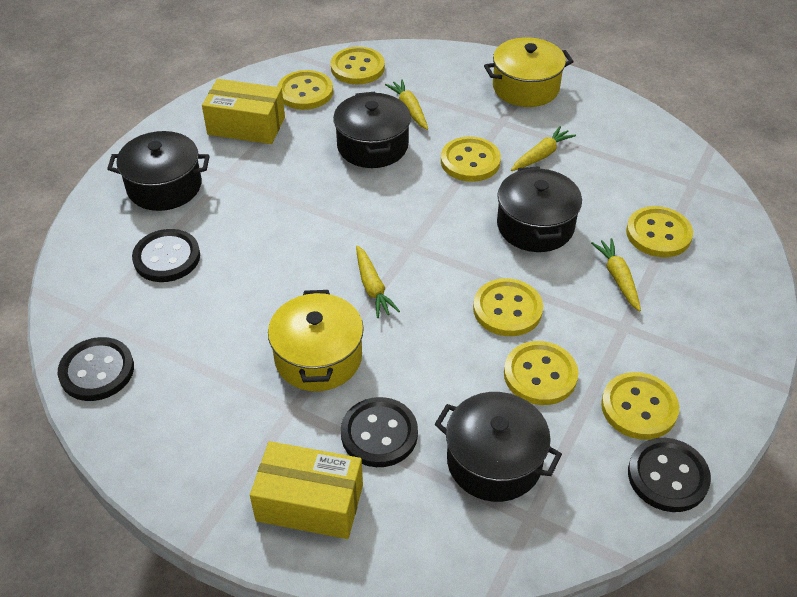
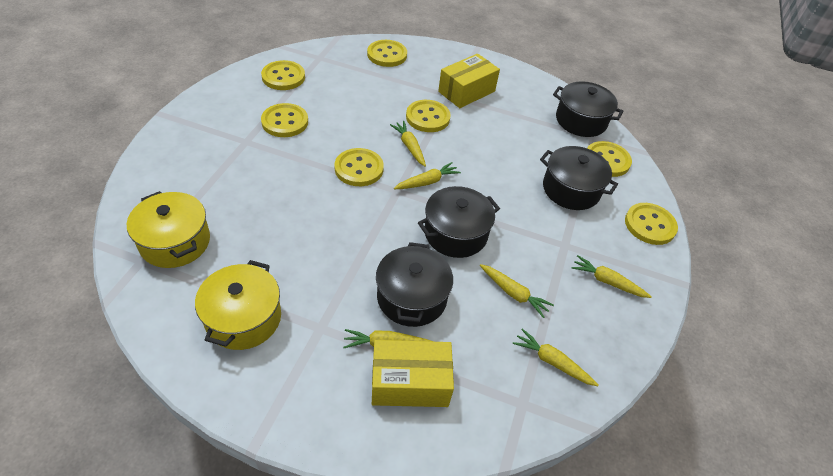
black button: 4 -> 0
yellow carrot: 4 -> 6

